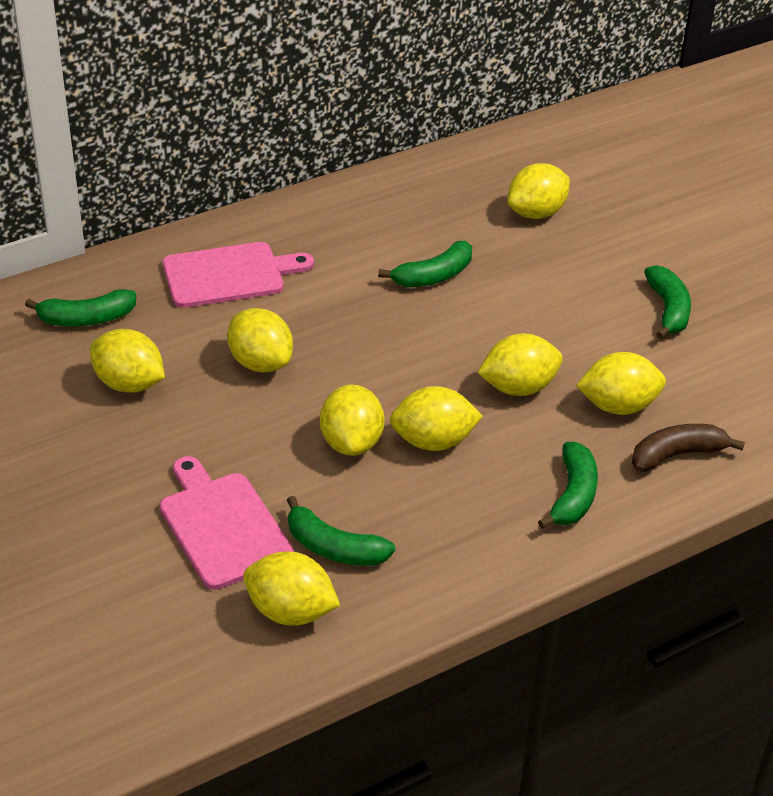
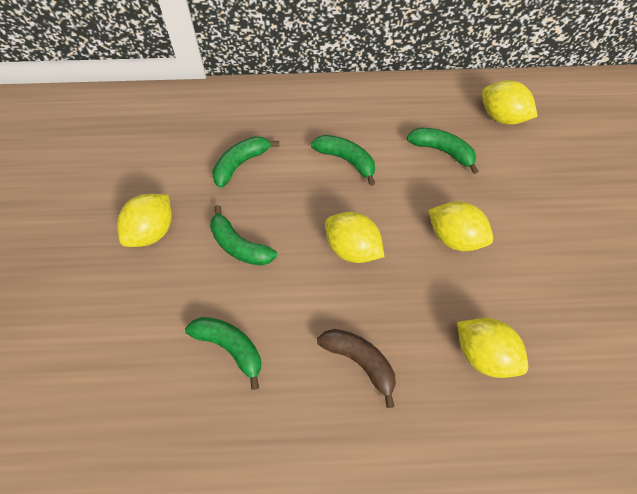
pink cutting board: 2 -> 0
yellow lemon: 8 -> 5

